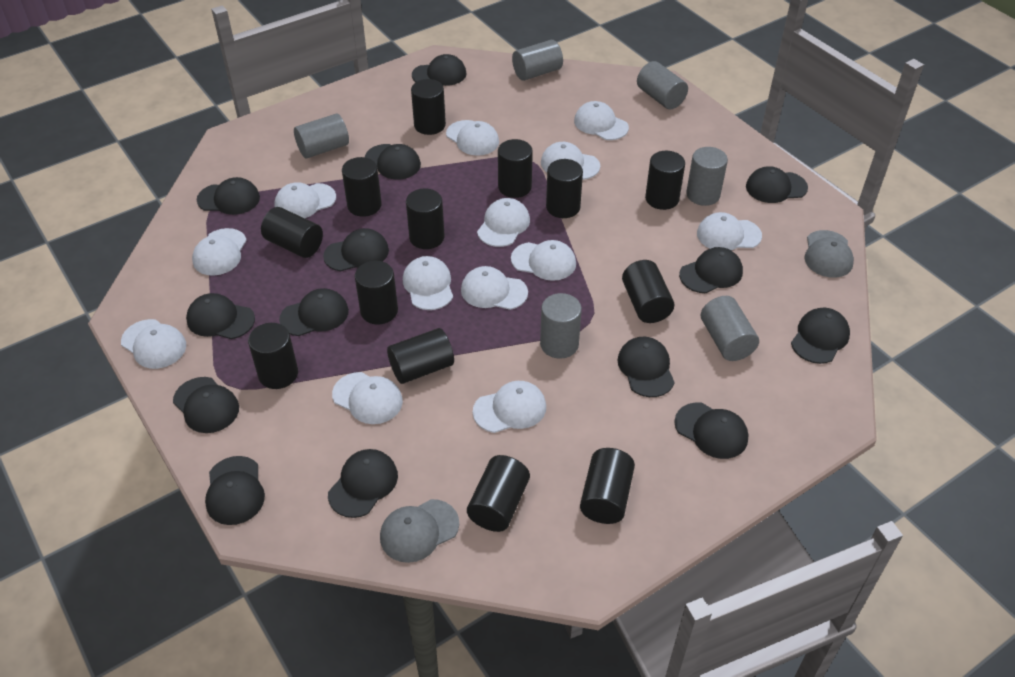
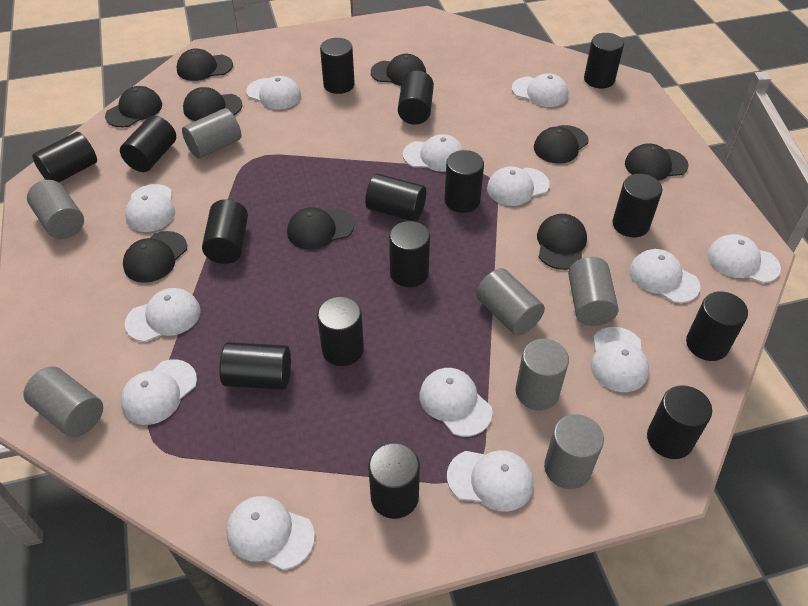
black cap: 14 -> 9
black cylinder: 13 -> 15
grey cap: 2 -> 0
grey cylinder: 6 -> 7

